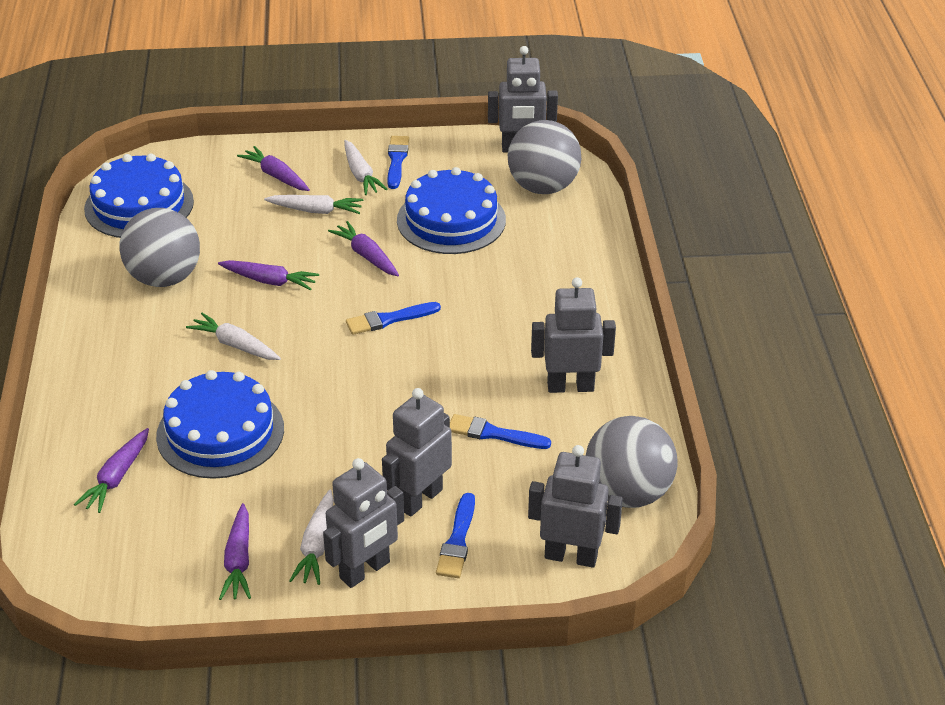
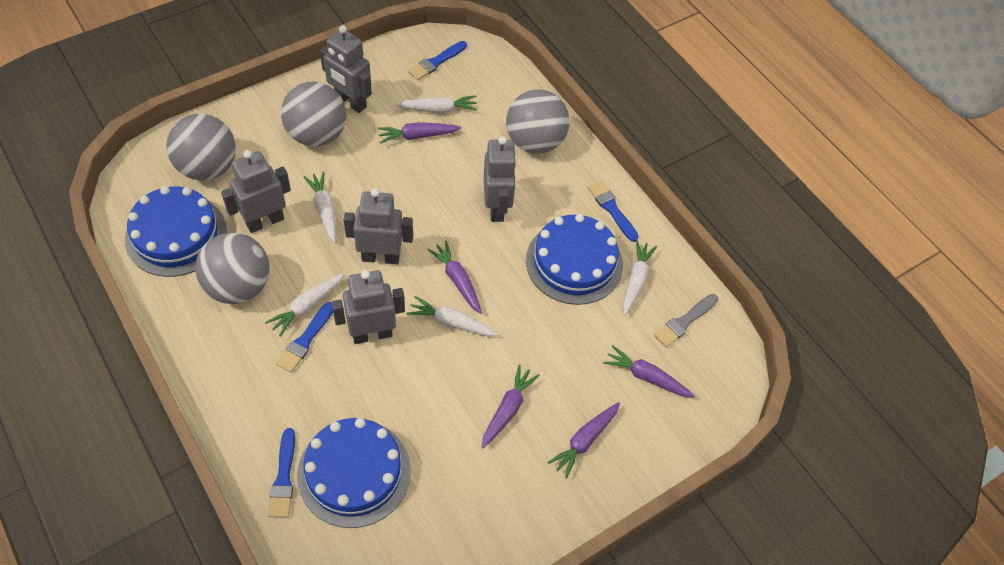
grey ball: 3 -> 4
grey brush: 0 -> 1
white carrot: 4 -> 5

